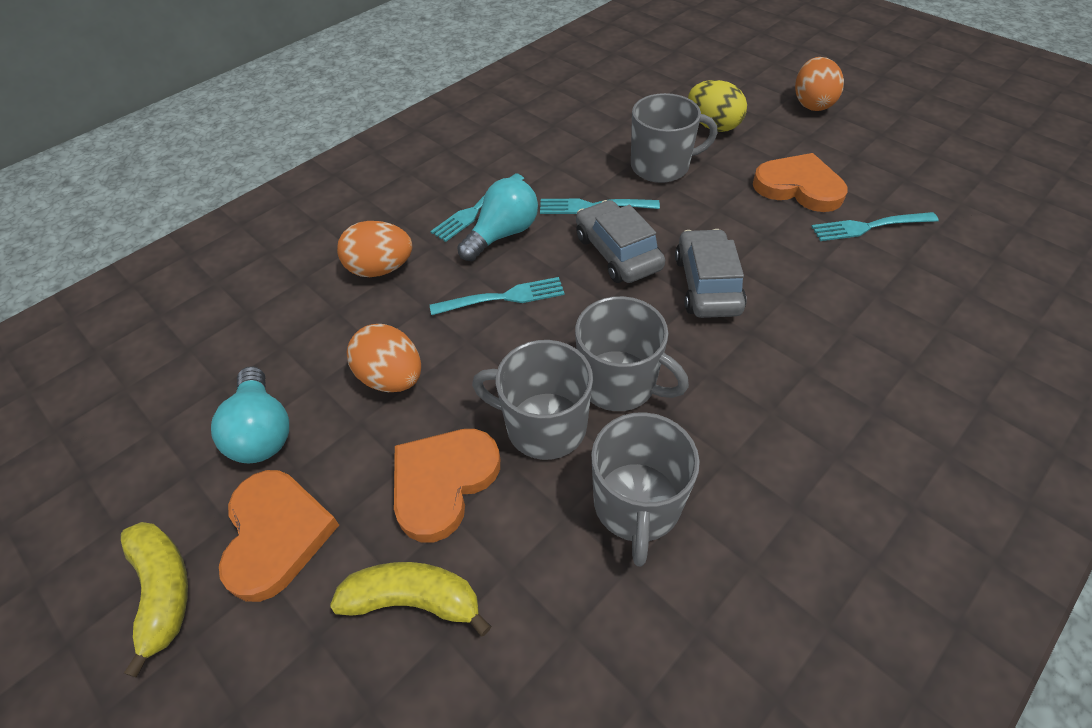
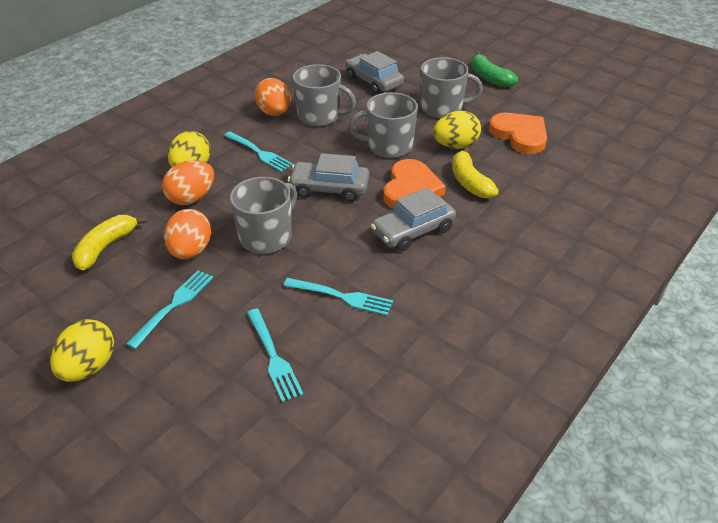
green banana: 0 -> 1
grey car: 2 -> 3
orange heart: 3 -> 2
turquoise light bulb: 2 -> 0
yellow egg: 1 -> 3

